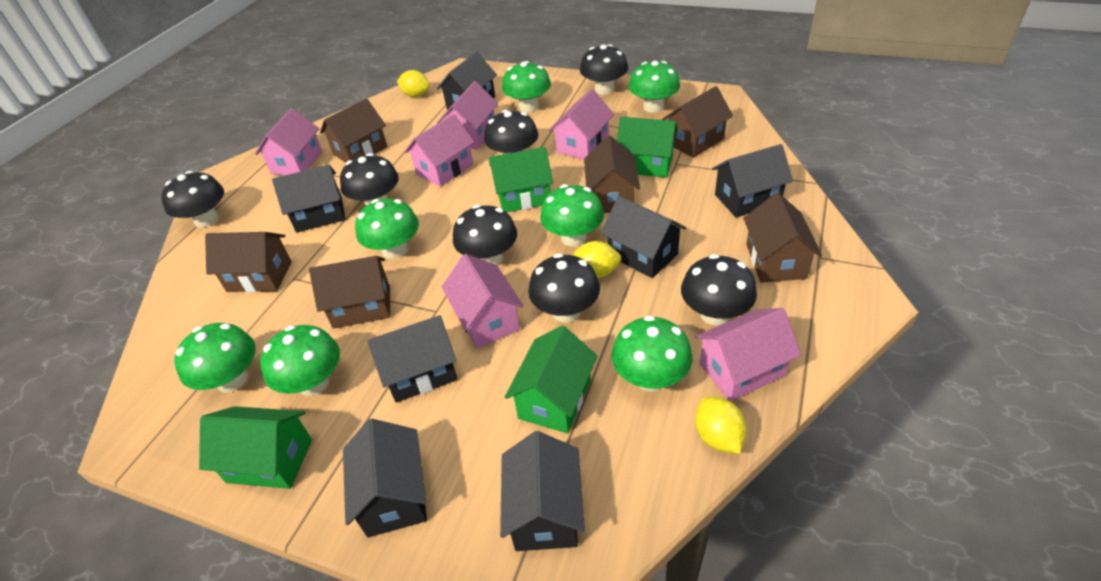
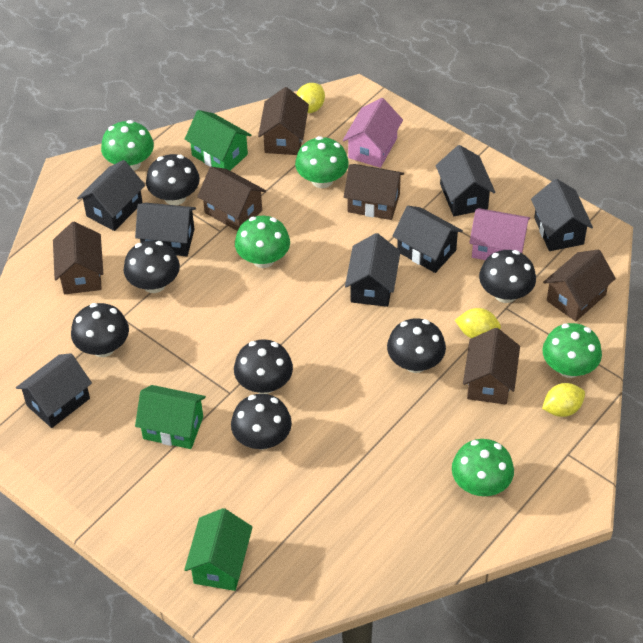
green house: 4 -> 3
green mushroom: 7 -> 5
pink house: 6 -> 2

